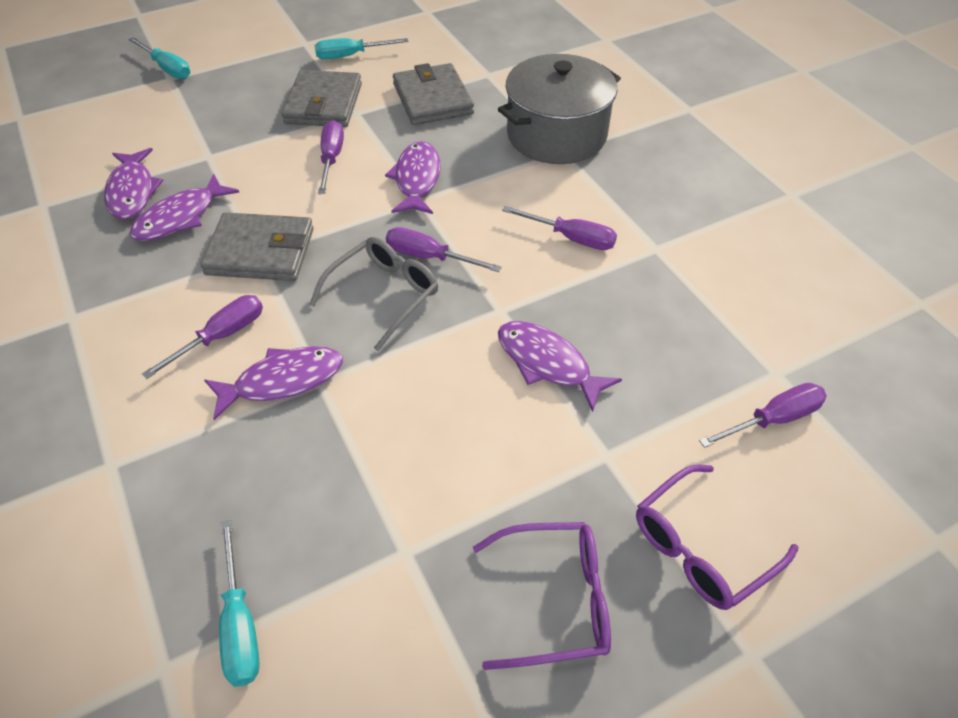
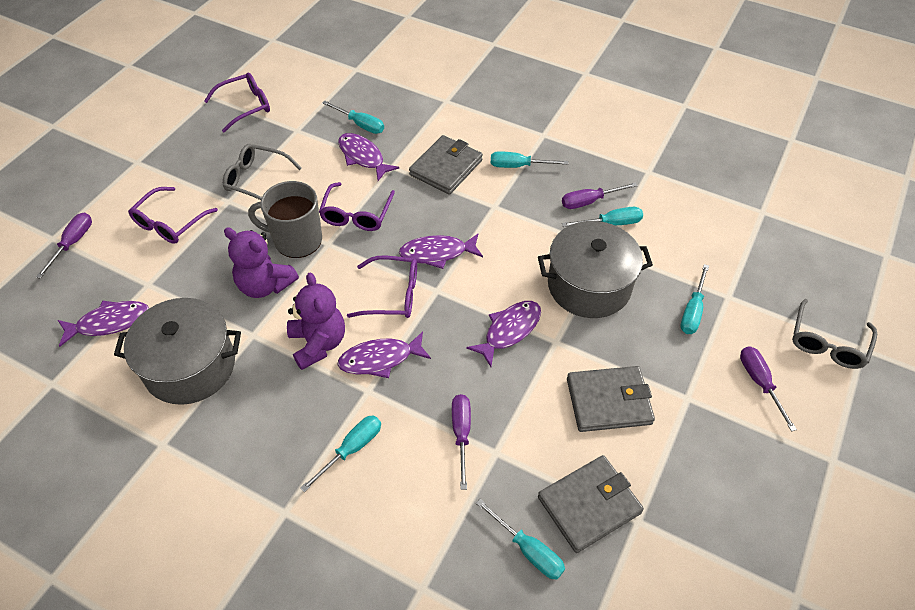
grey glasses: 1 -> 2
grey mug: 0 -> 1
grey pot: 1 -> 2
purple glasses: 2 -> 4
purple screwdriver: 5 -> 4
purple teddy bear: 0 -> 2
turquoise screwdriver: 3 -> 6

